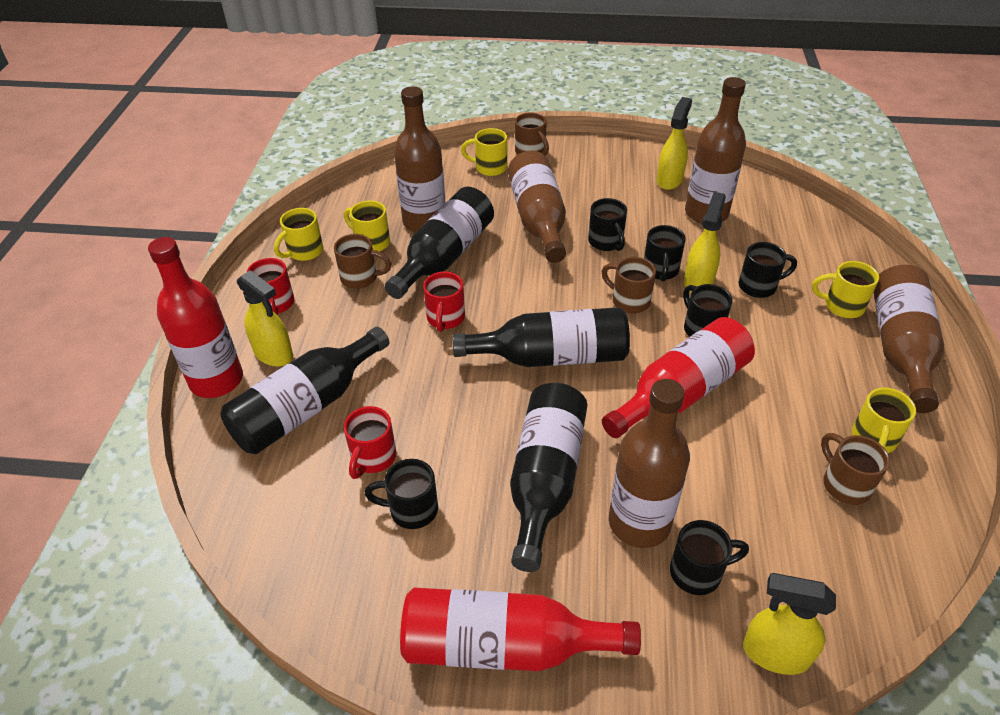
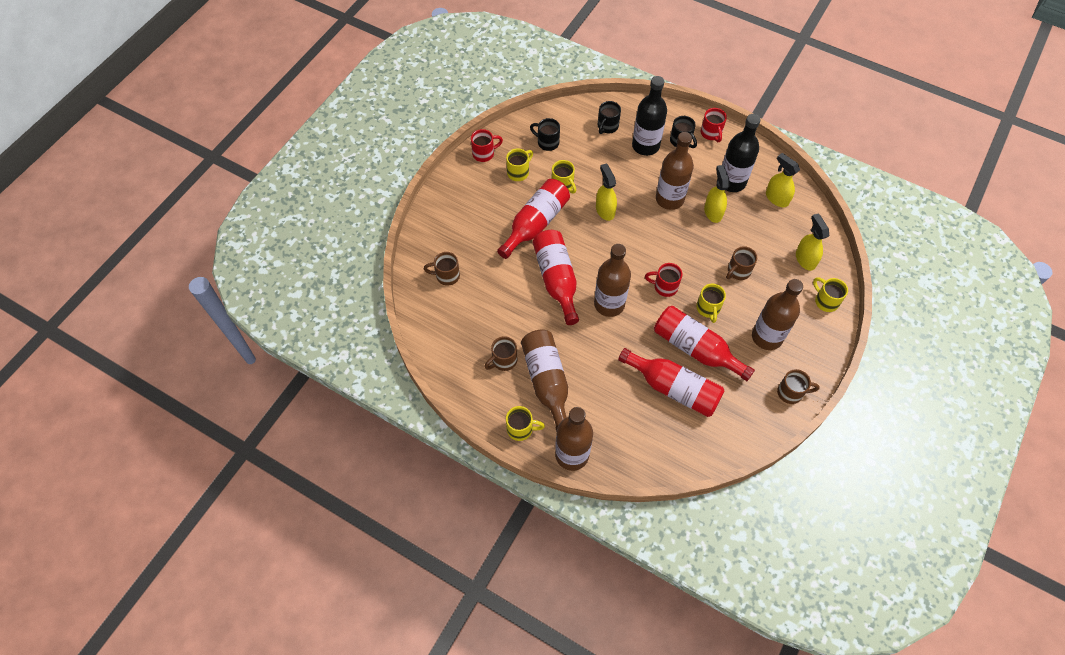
black bottle: 4 -> 2
black mug: 6 -> 3
red bottle: 3 -> 4

